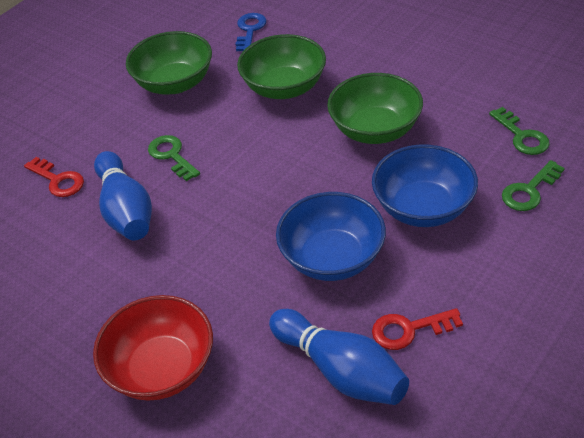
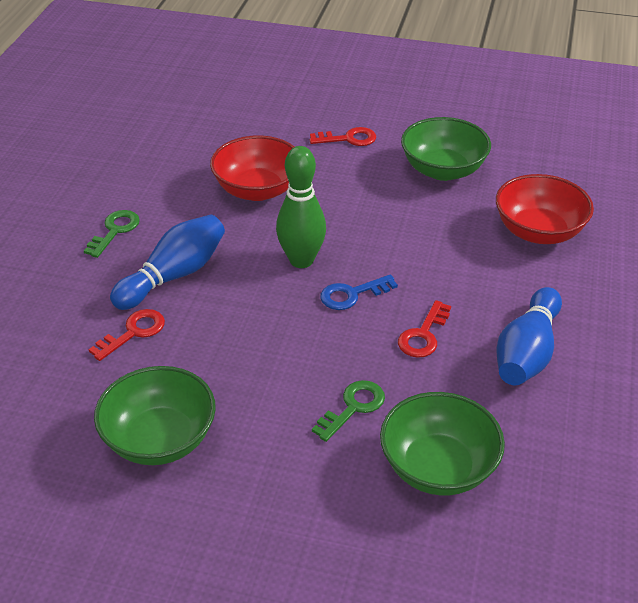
blue bowl: 2 -> 0
green bowling pin: 0 -> 1
green key: 3 -> 2
red bowl: 1 -> 2
red key: 2 -> 3

